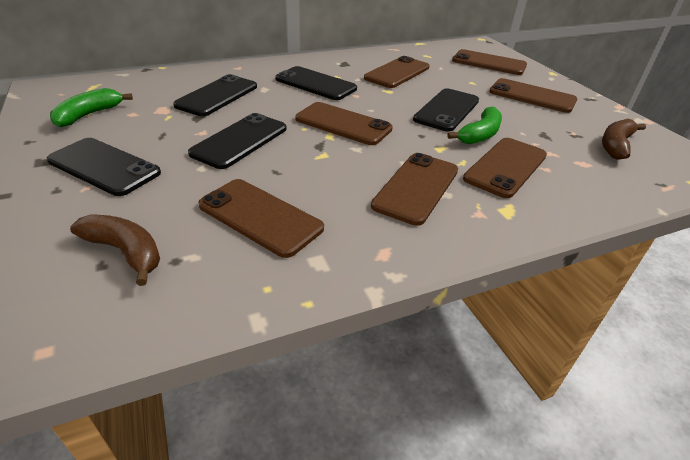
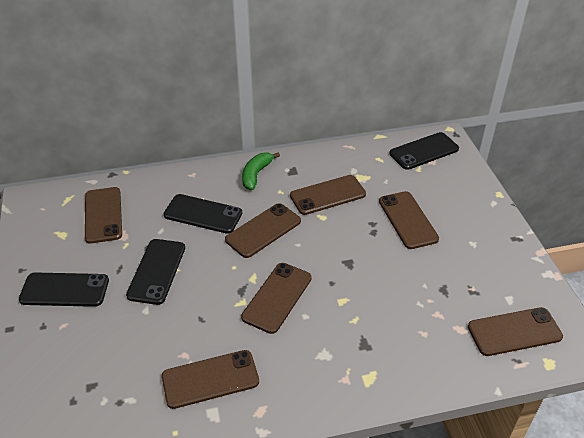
black phone: 5 -> 4
brown banana: 2 -> 0
green banana: 2 -> 1

